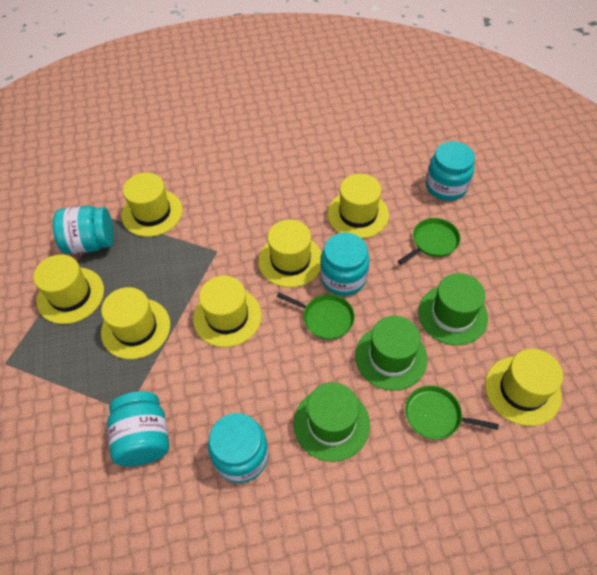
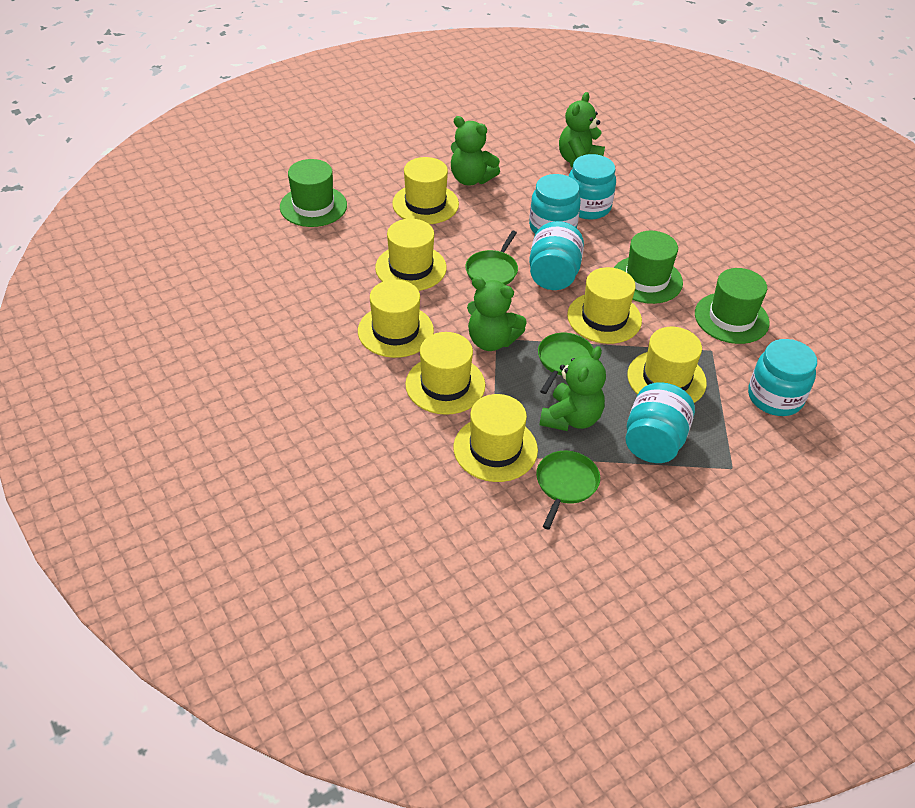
green teddy bear: 0 -> 4

